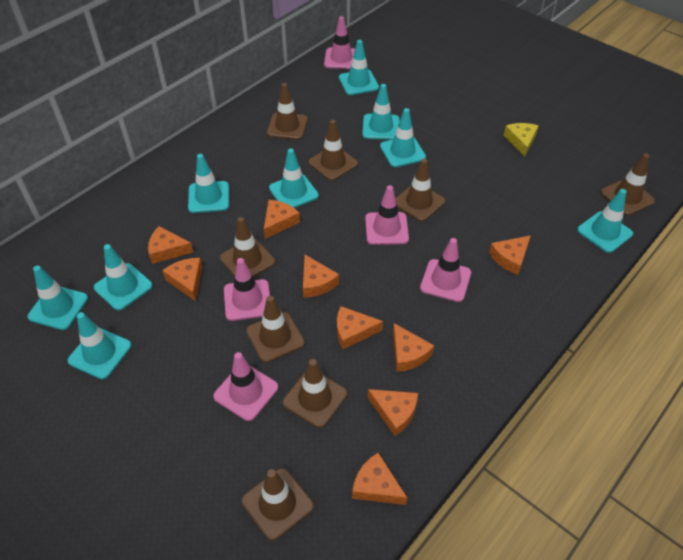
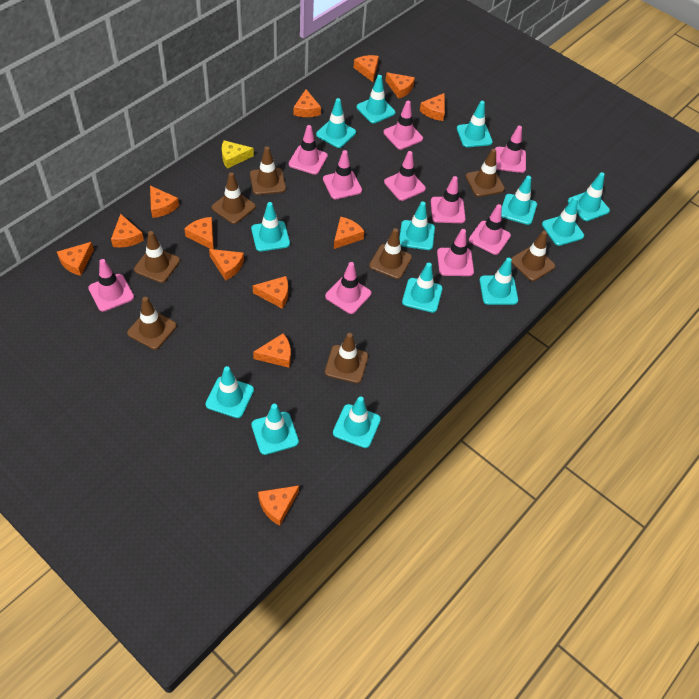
orange cheese: 9 -> 13
pink traffic cone: 5 -> 10
turquoise traffic cone: 9 -> 13

